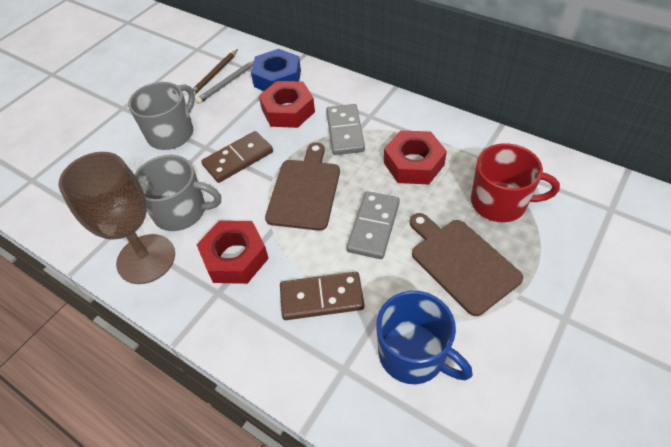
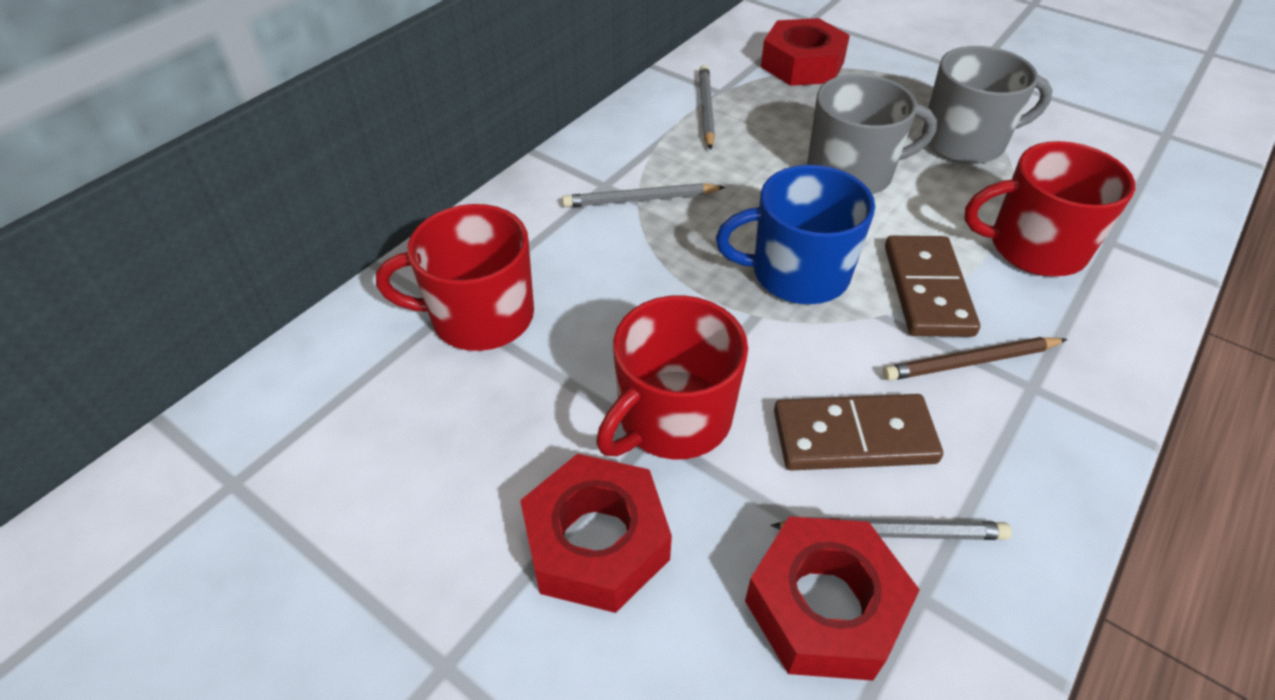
blue nut: 1 -> 0
brown cutting board: 2 -> 0
brown goblet: 1 -> 0
grey domino: 2 -> 0
grey pencil: 1 -> 3
red mug: 1 -> 3

